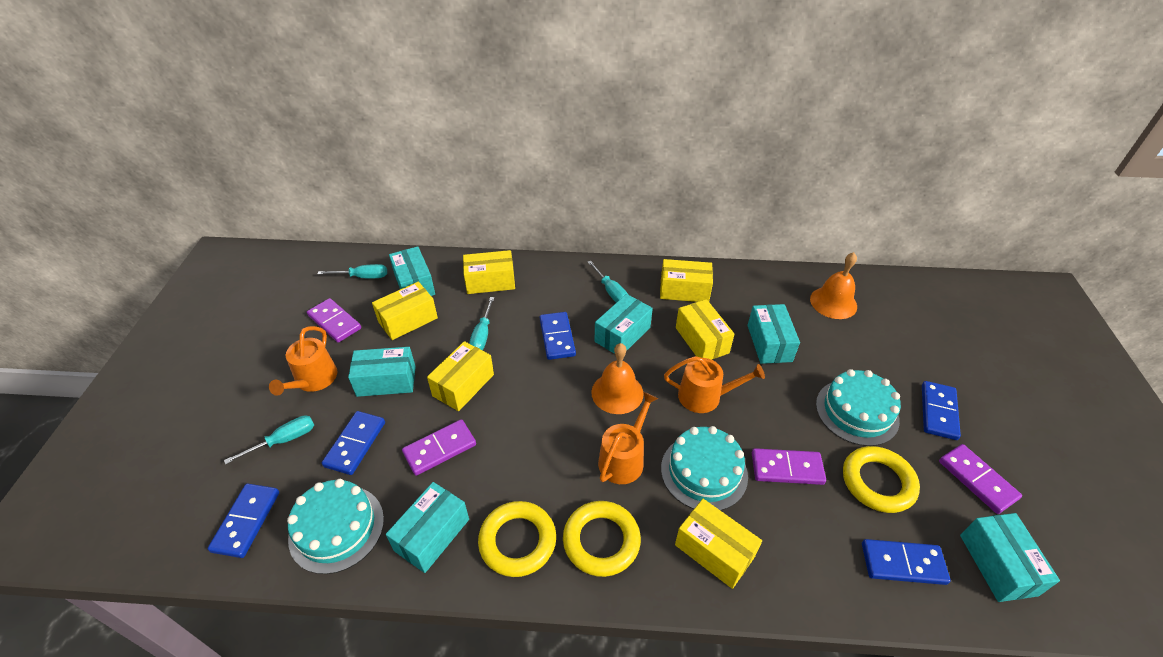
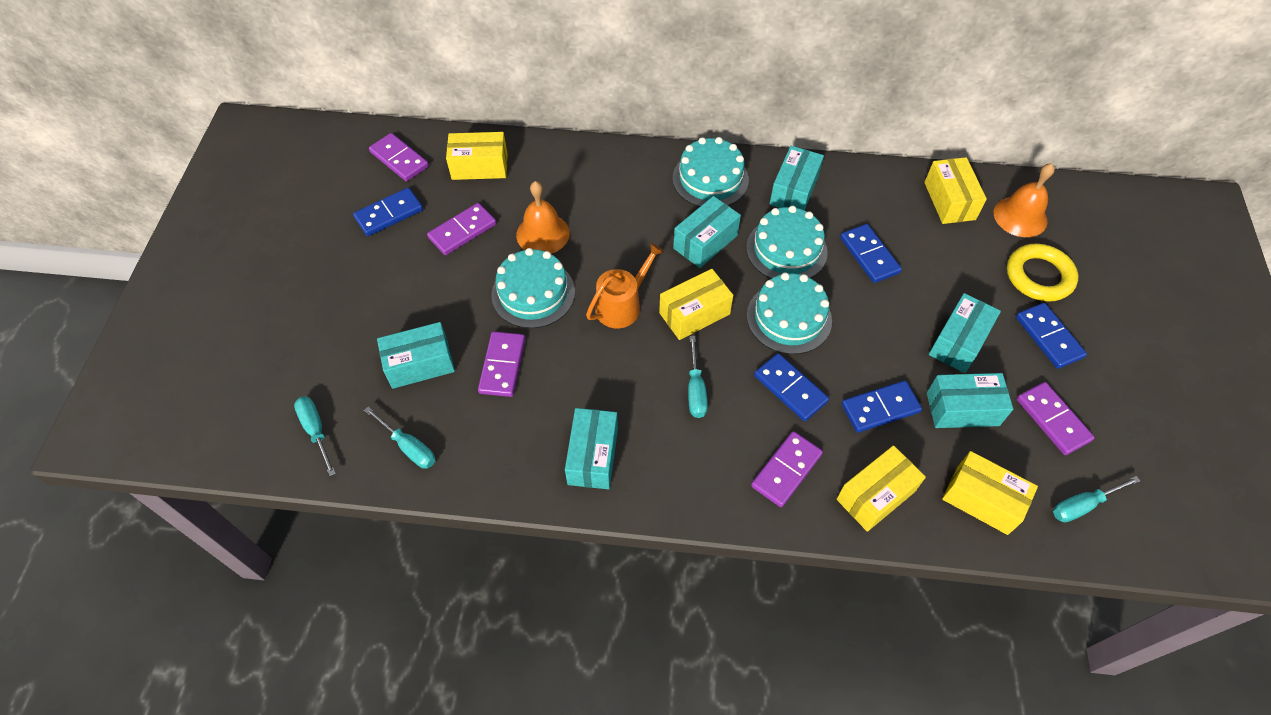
orange watering can: 3 -> 1
purple domino: 4 -> 5
turquoise cake: 3 -> 4
yellow box: 6 -> 5
yellow ring: 3 -> 1

